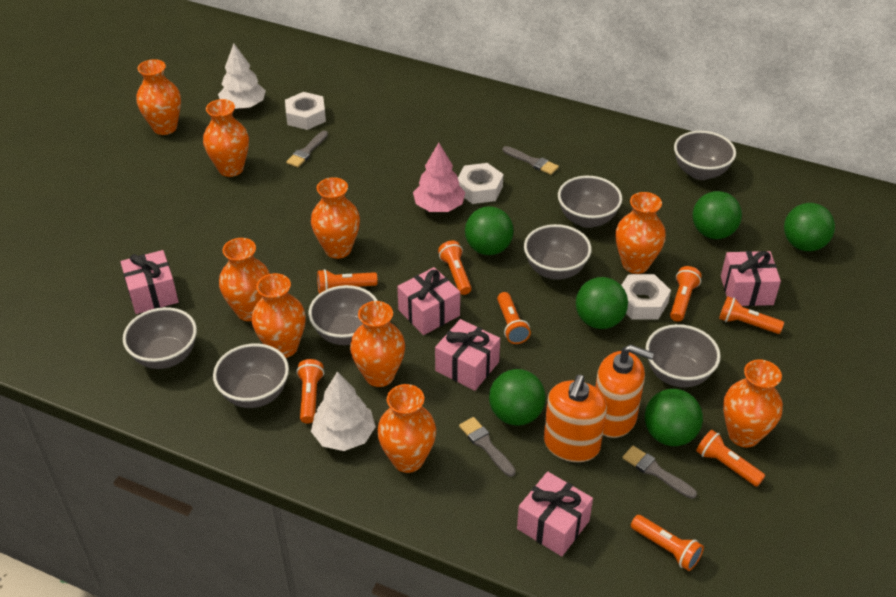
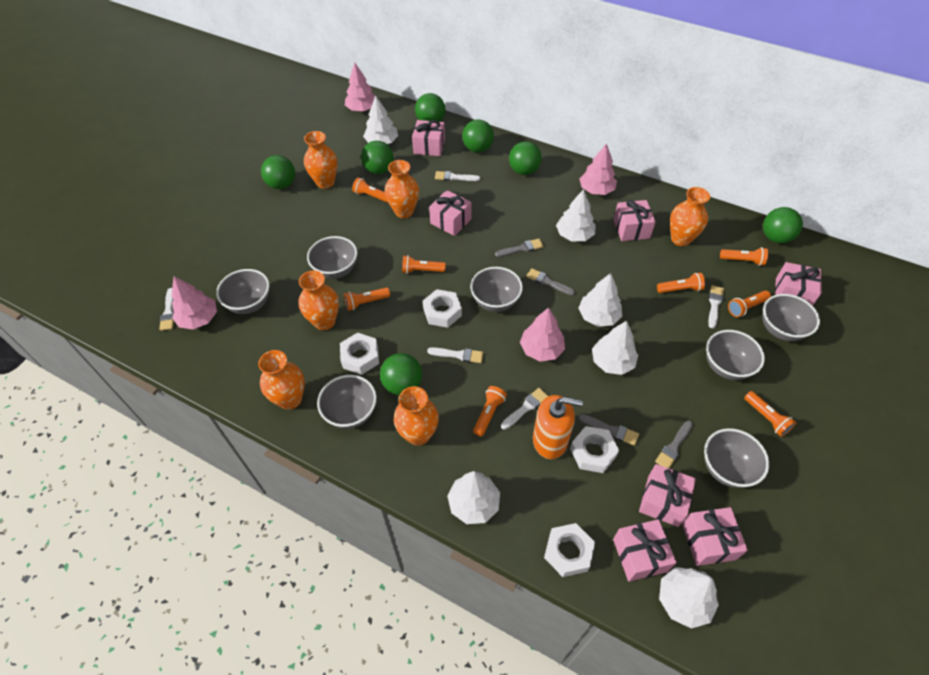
green ball: 6 -> 7
orange soap dispenser: 2 -> 1
orange vase: 9 -> 6
pink gift: 5 -> 7
pink tree: 1 -> 4
white brush: 0 -> 5
white nut: 3 -> 4
white tree: 2 -> 6

